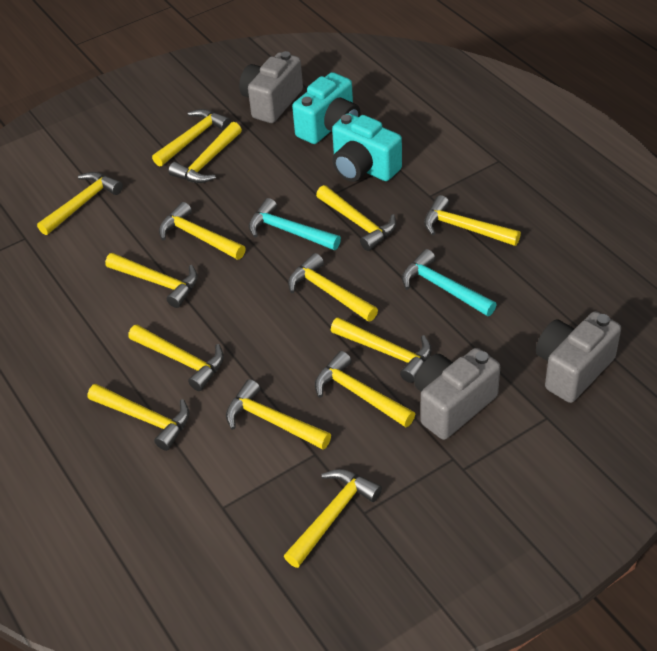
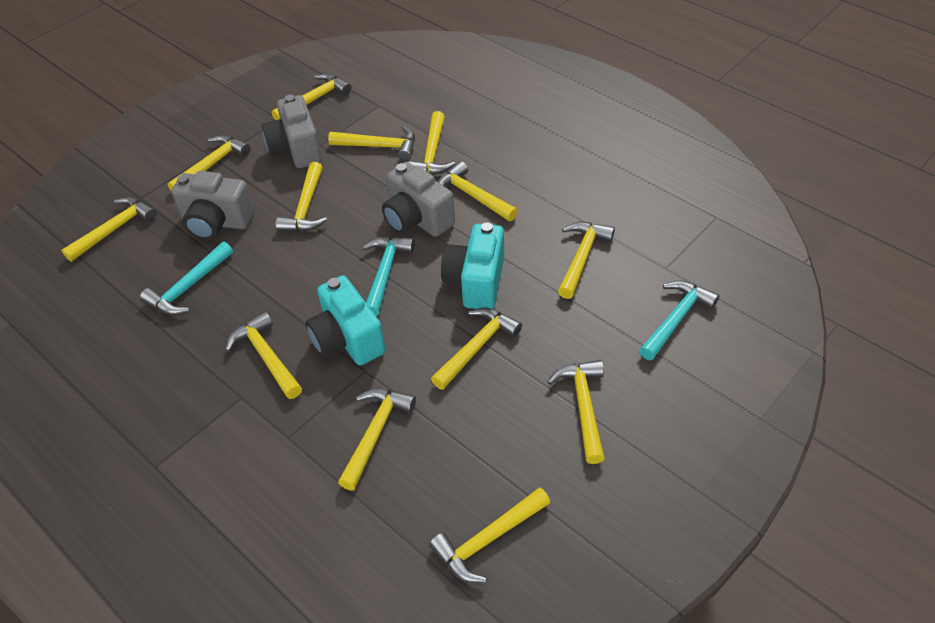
turquoise hammer: 2 -> 3
yellow hammer: 14 -> 13

